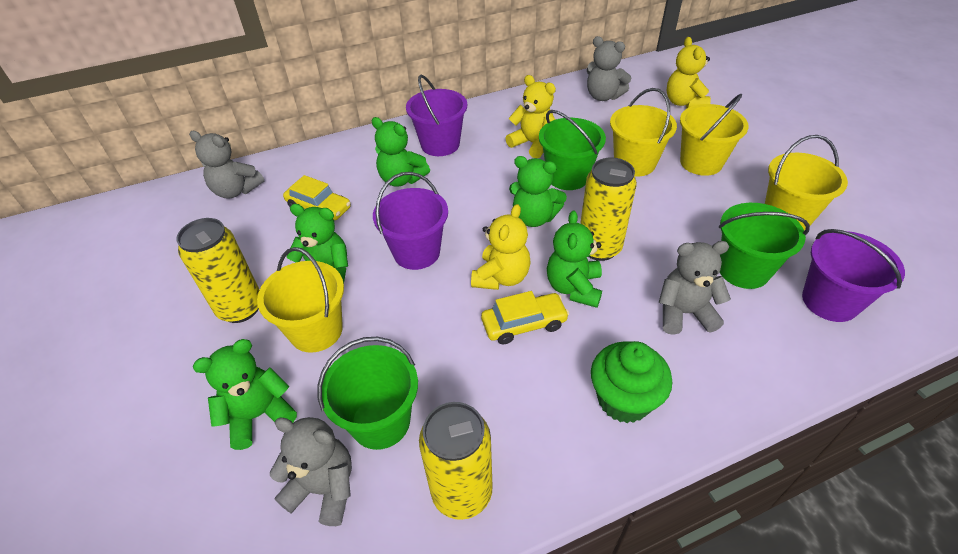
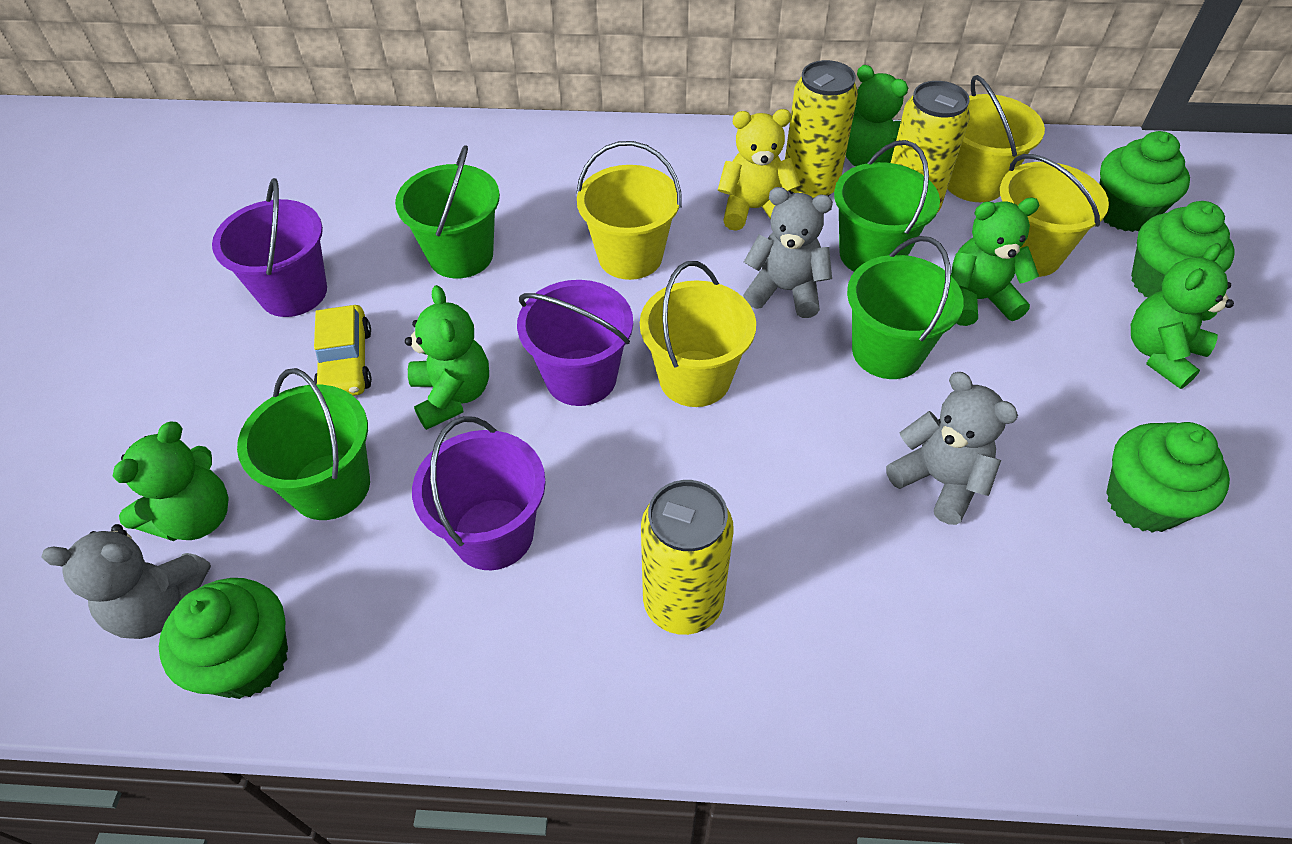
green bucket: 3 -> 4
green cupcake: 1 -> 4
grey teddy bear: 4 -> 3
yellow car: 2 -> 1
yellow teddy bear: 3 -> 1

